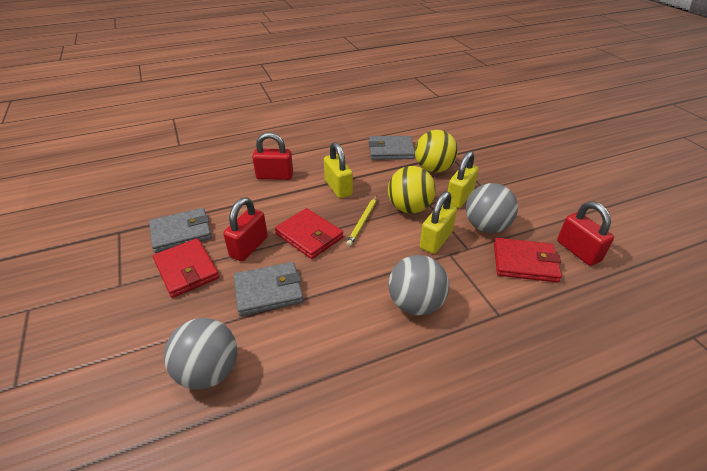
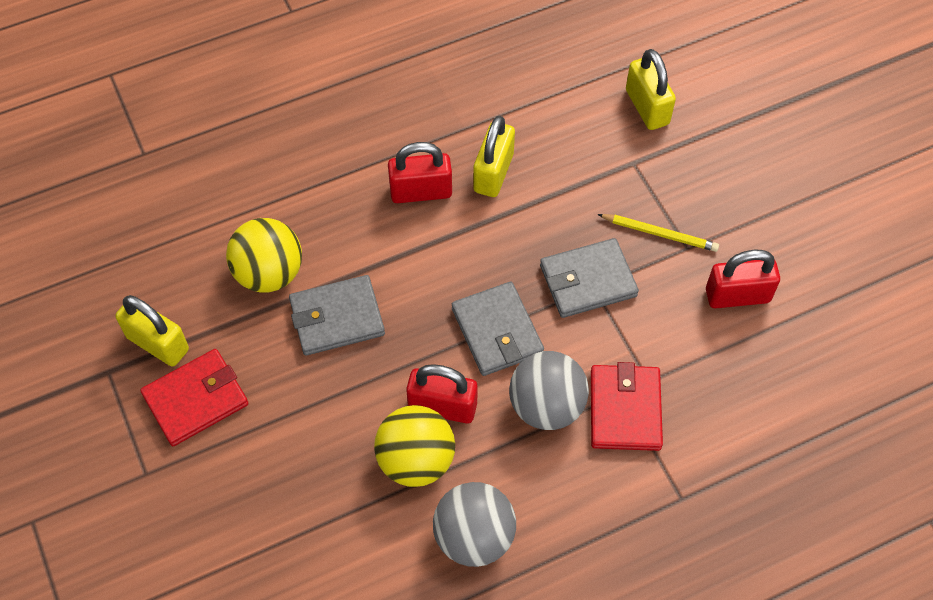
grey ball: 3 -> 2
red wallet: 3 -> 2

